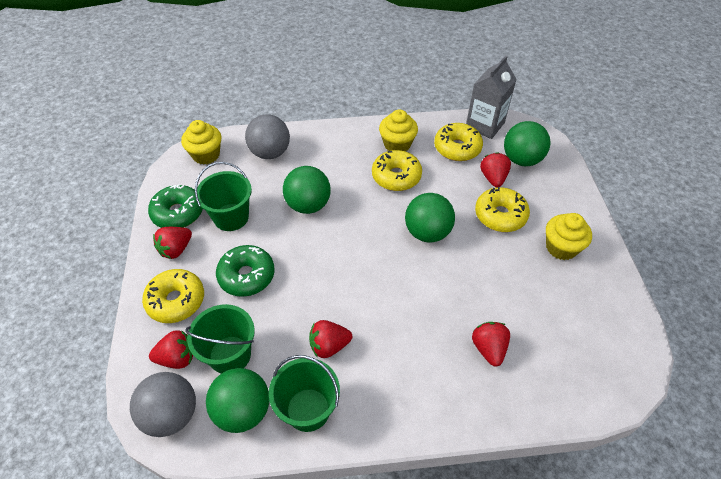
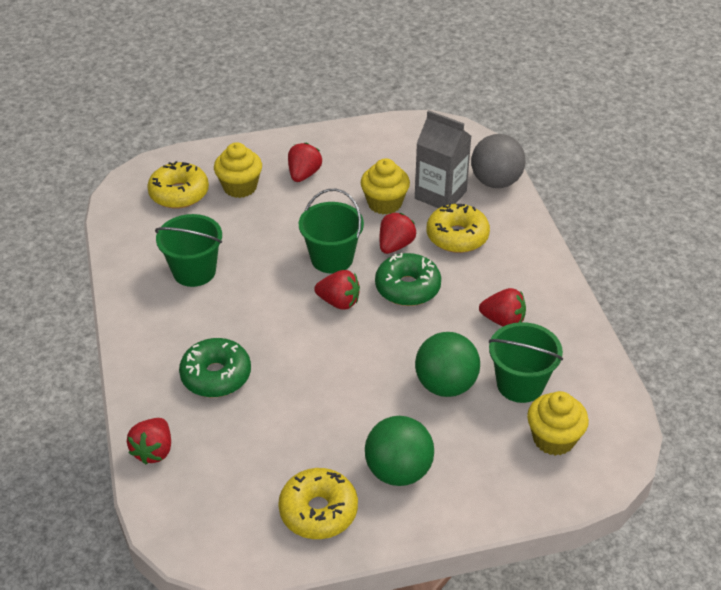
green ball: 4 -> 2
grey ball: 2 -> 1
yellow donut: 4 -> 3

